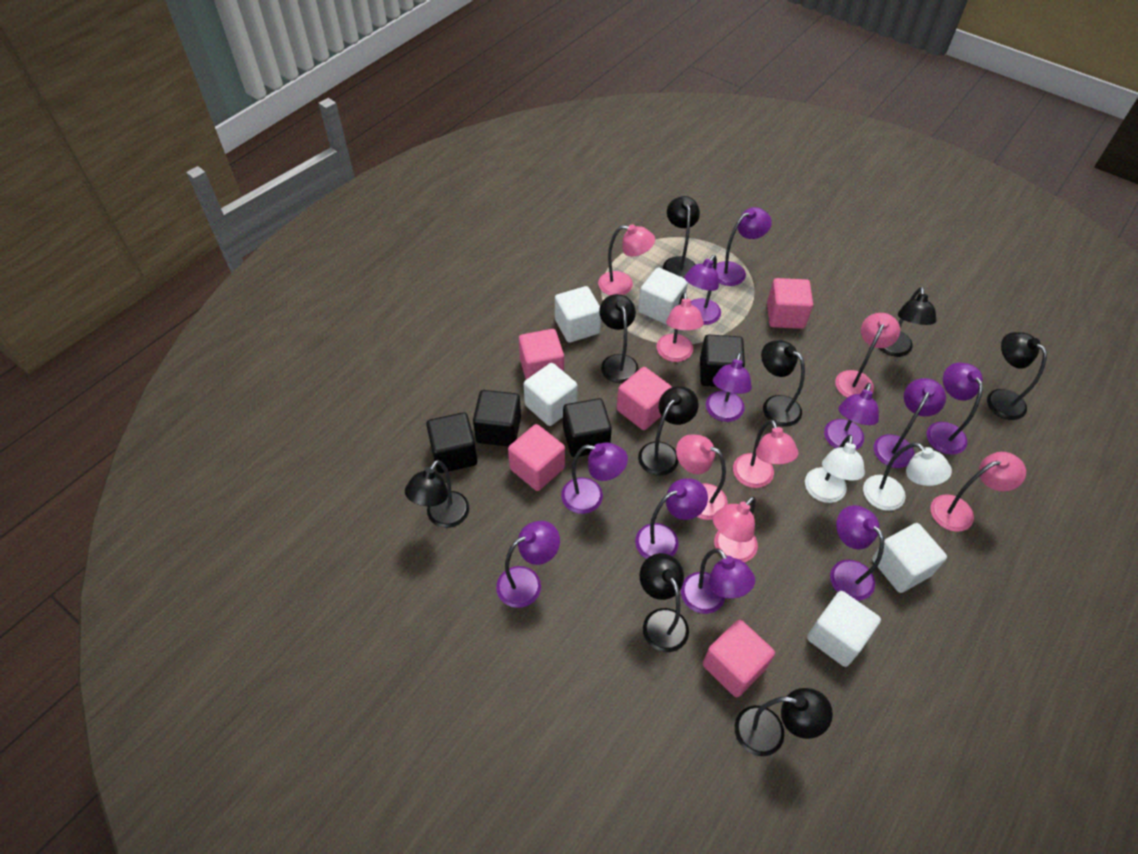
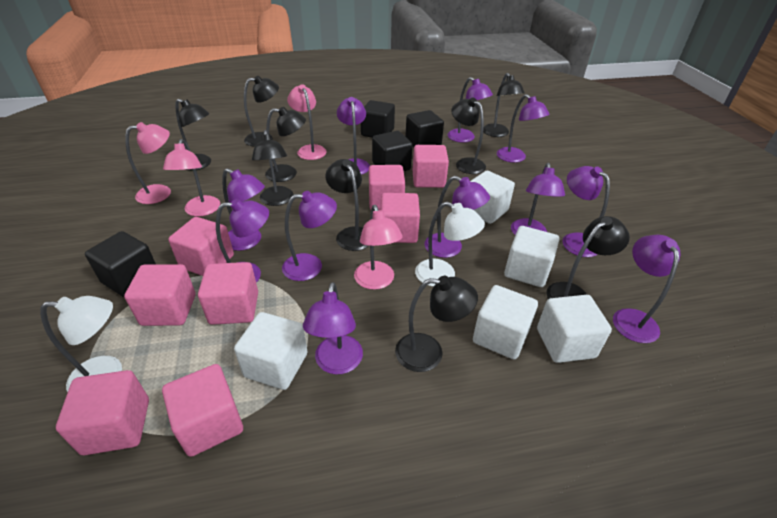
pink cube: 5 -> 8
pink lamp: 7 -> 4

